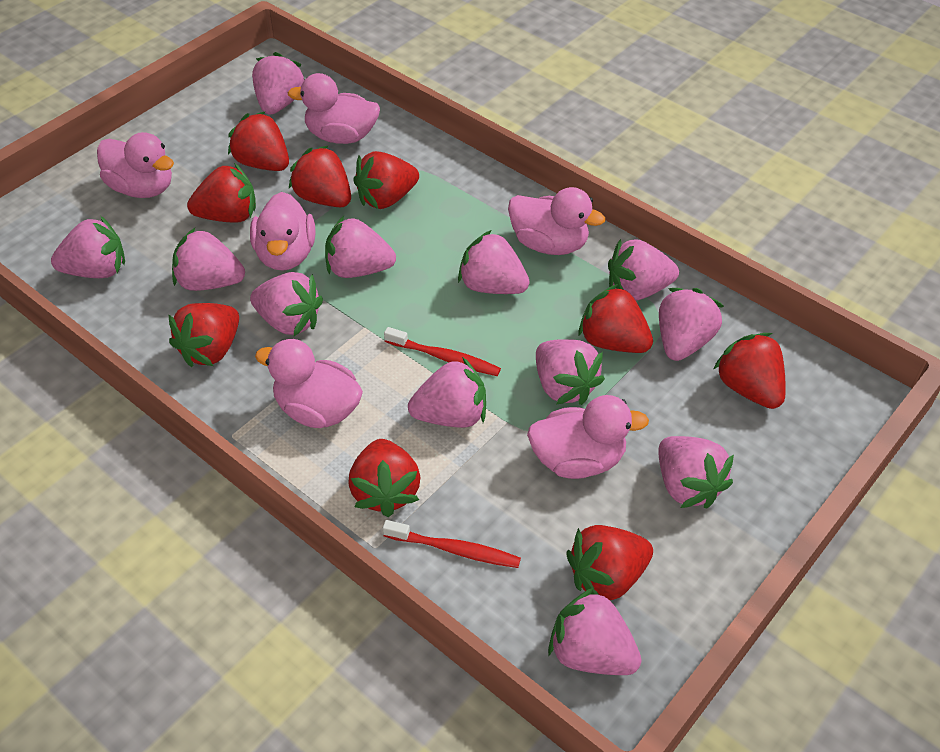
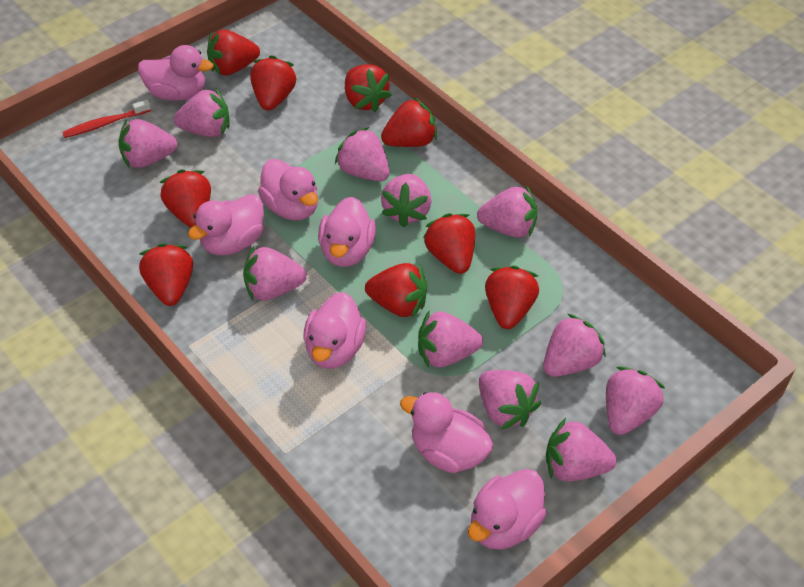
pink duck: 6 -> 7
pink strawberry: 12 -> 11
red toothbrush: 2 -> 1

